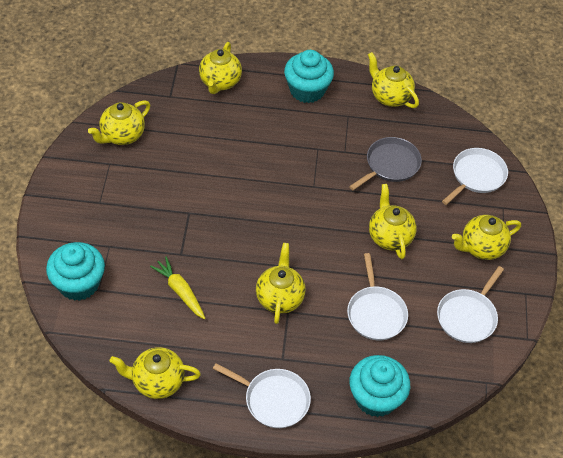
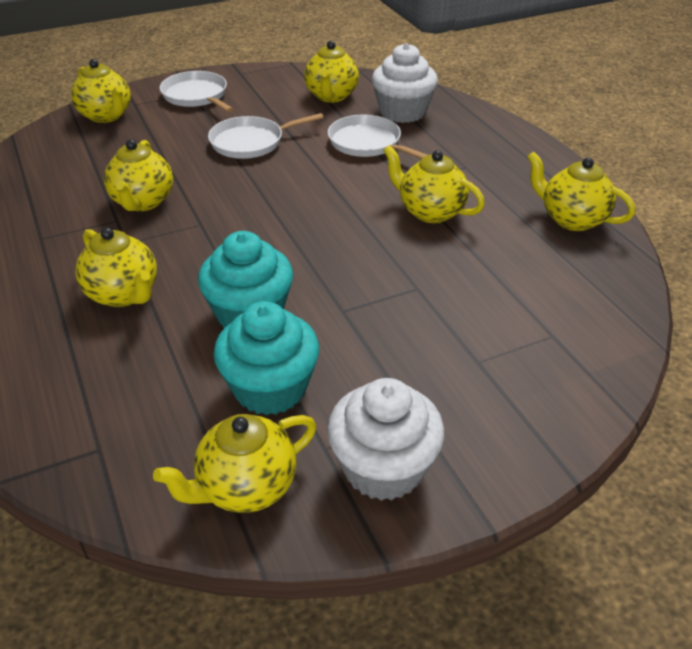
grey pan: 1 -> 0
turquoise cupcake: 3 -> 2
white cupcake: 0 -> 2
white pan: 4 -> 3
yellow carrot: 1 -> 0

